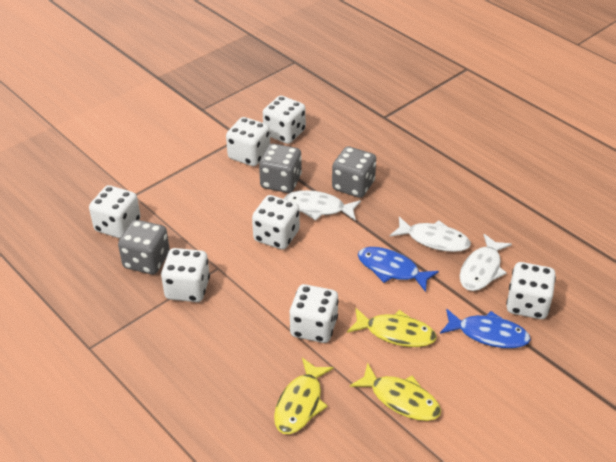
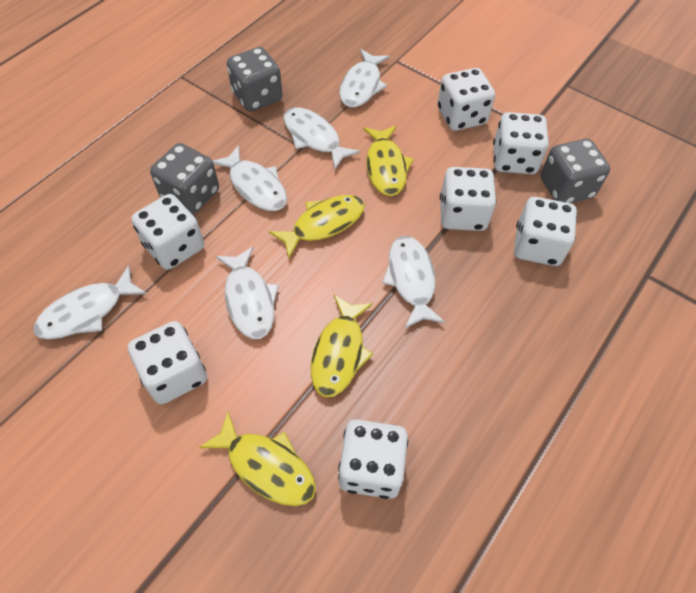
blue fish: 2 -> 0
white fish: 3 -> 6
yellow fish: 3 -> 4

